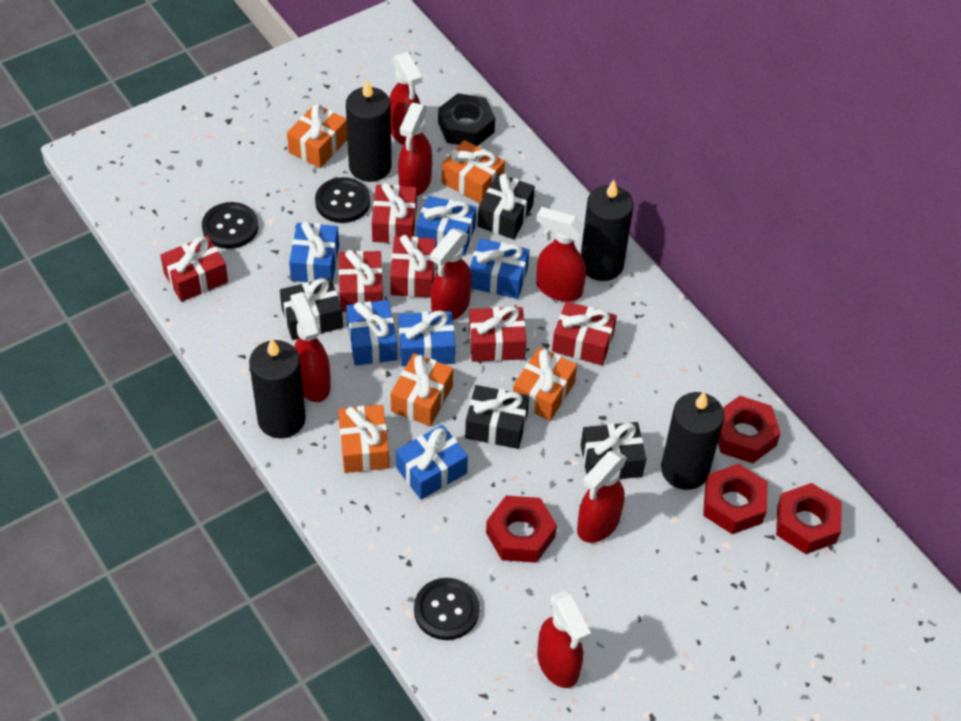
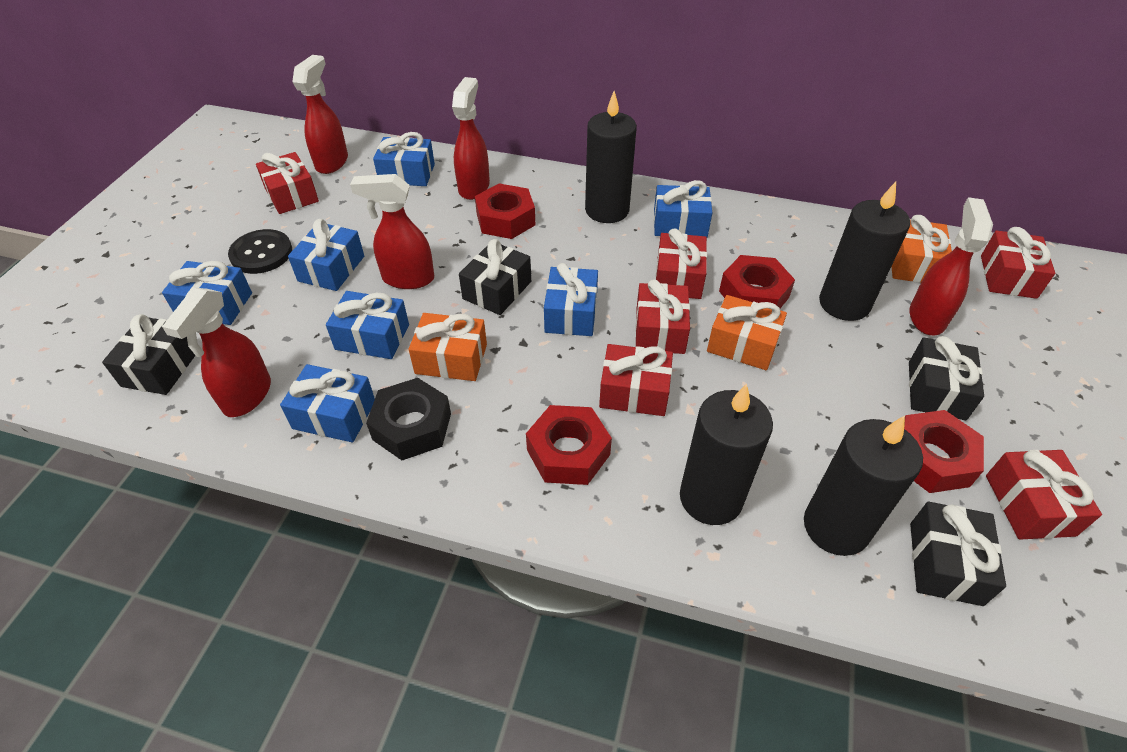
black button: 3 -> 1
blue gift: 6 -> 7
orange gift: 5 -> 3
red spray bottle: 7 -> 5

